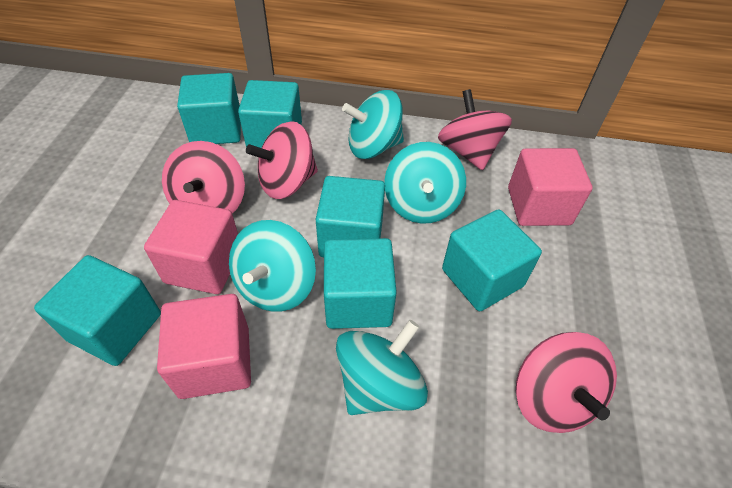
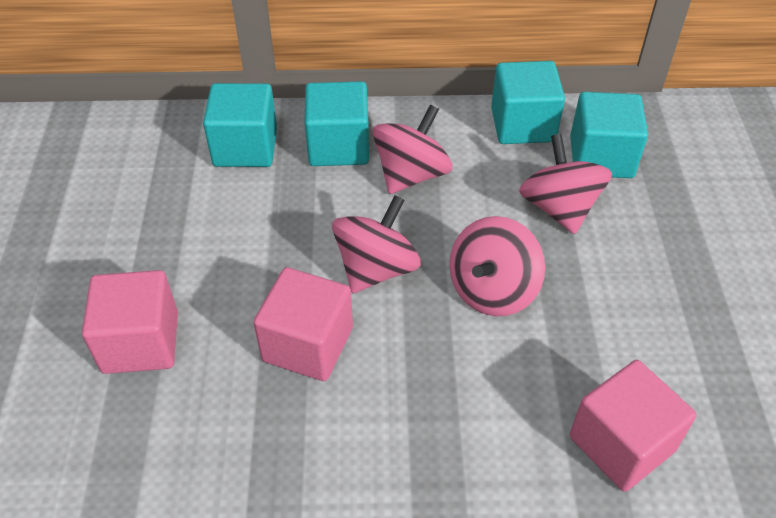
turquoise cube: 6 -> 4
turquoise spinning top: 4 -> 0

